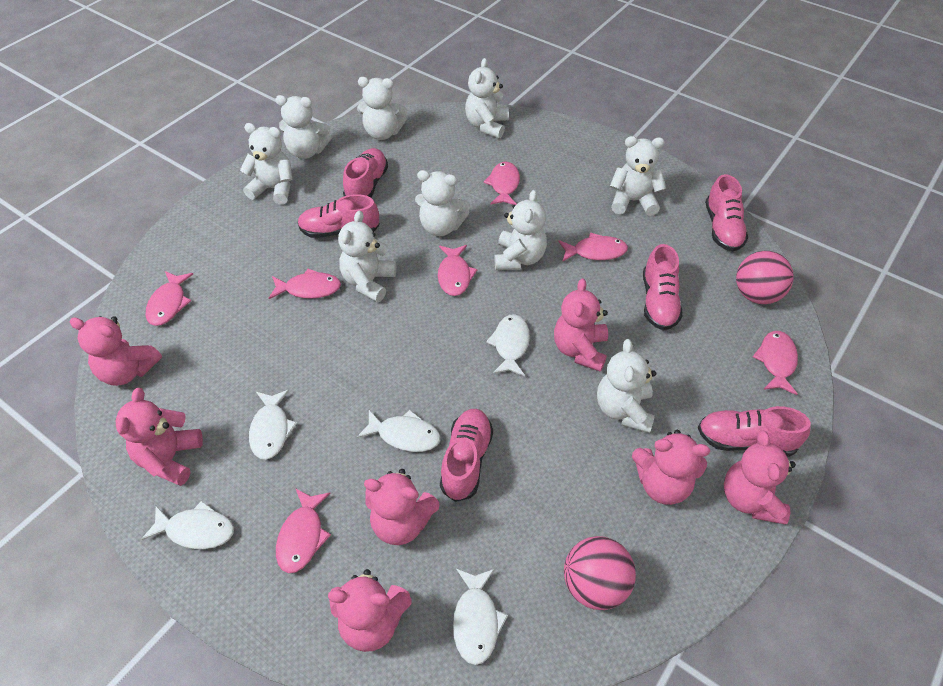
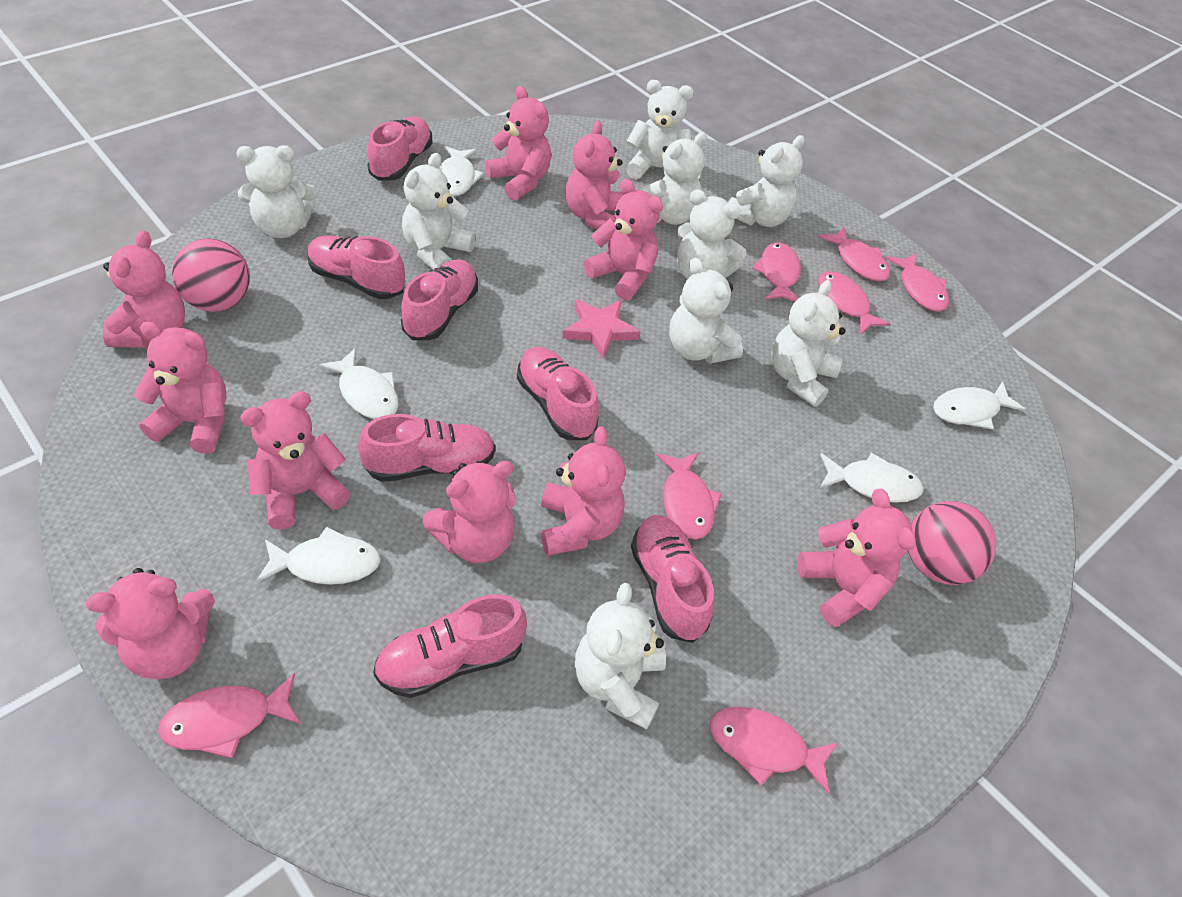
pink shoe: 6 -> 7
pink star: 0 -> 1
pink teddy bear: 7 -> 10

